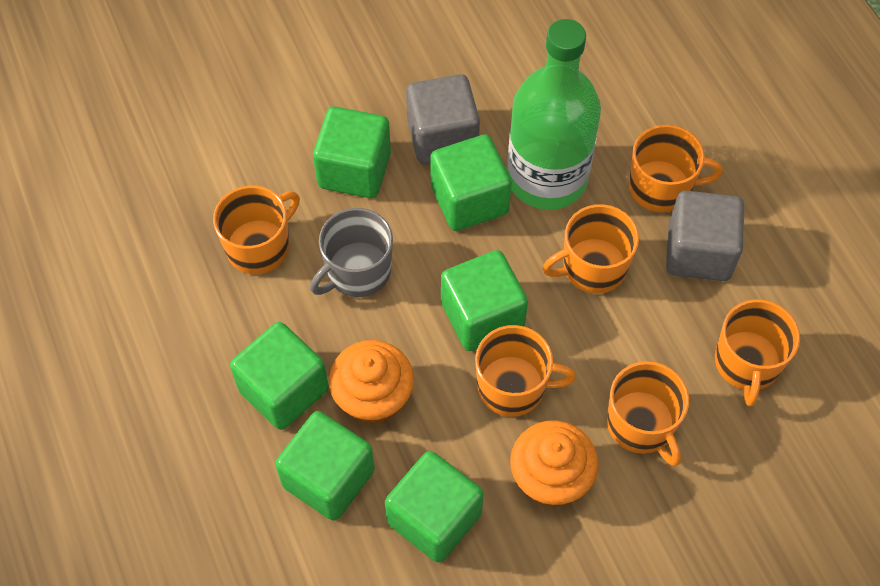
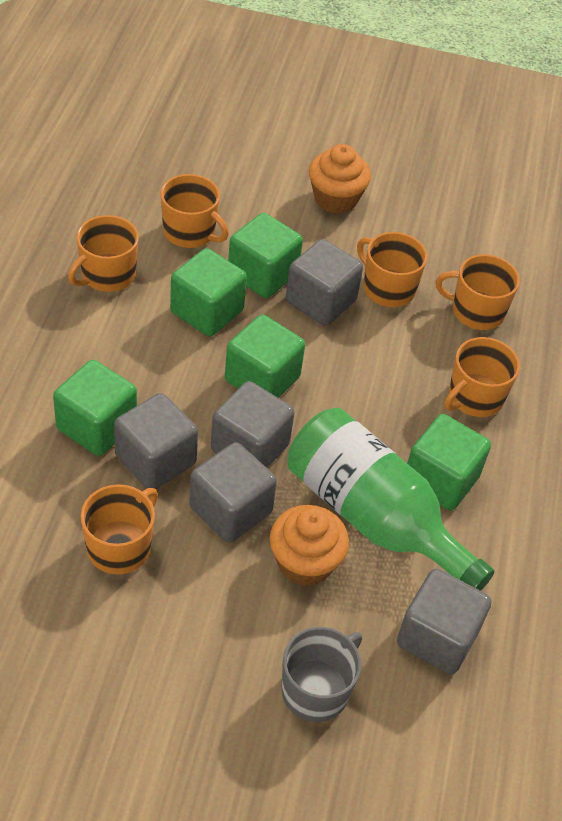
green cube: 6 -> 5
grey cube: 2 -> 5

